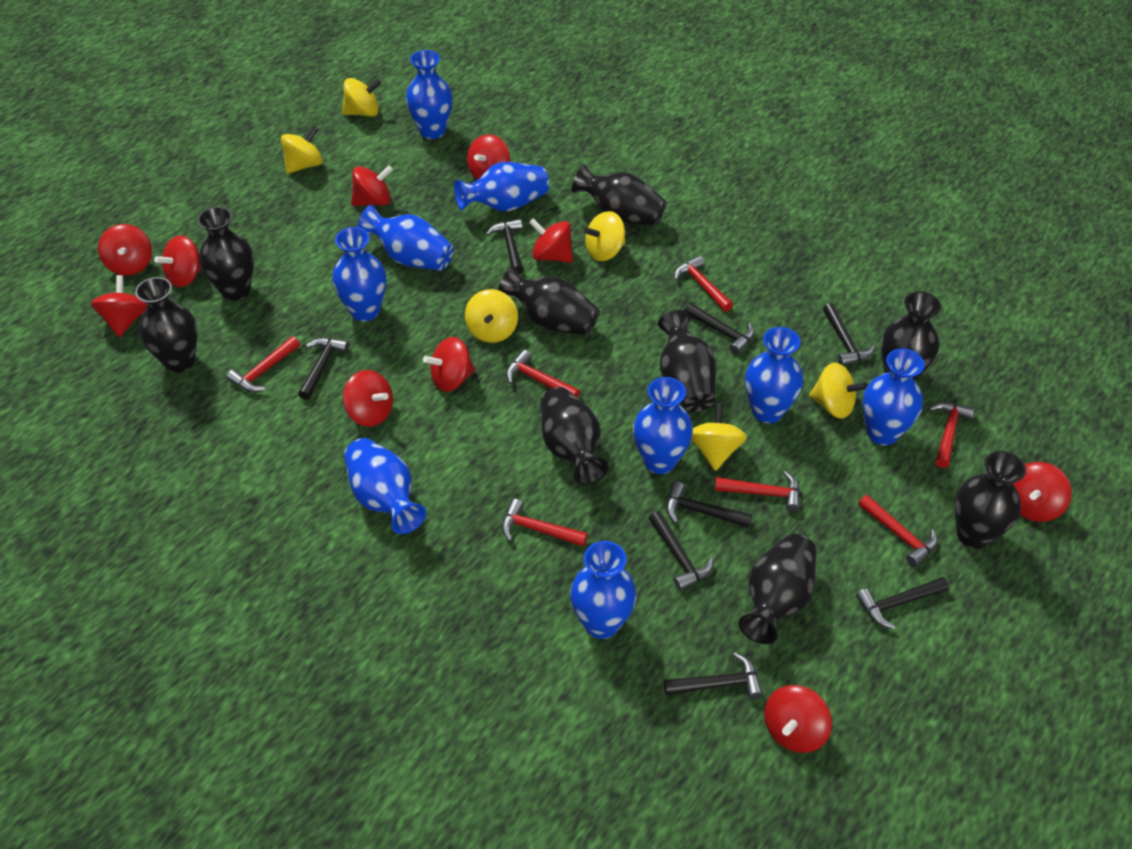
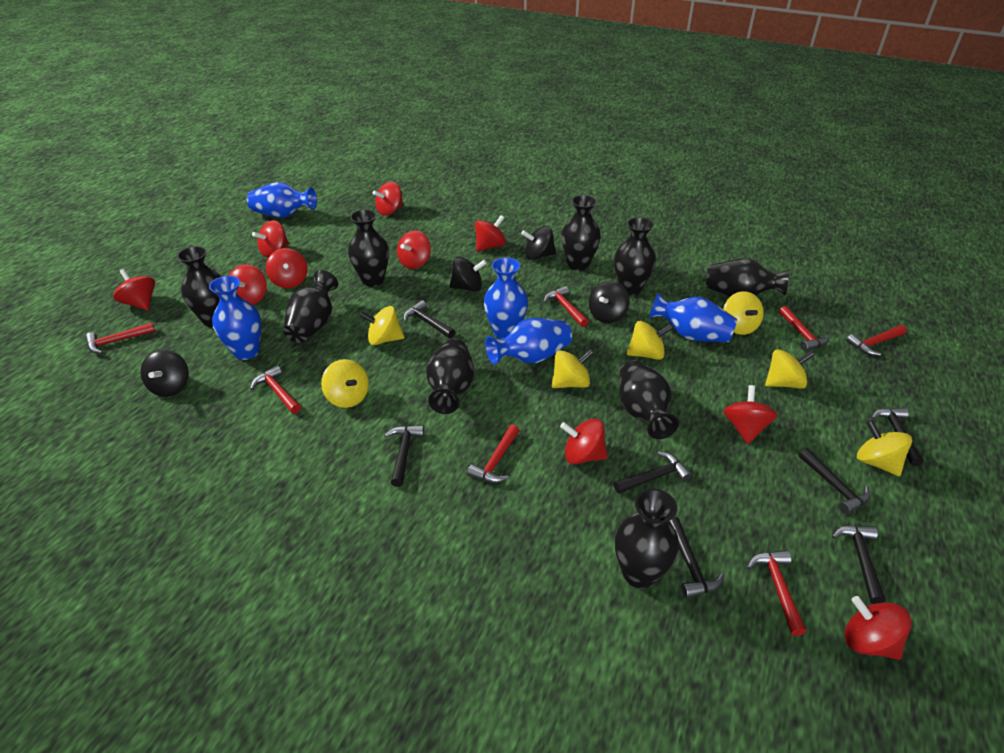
black hammer: 8 -> 7
black spinning top: 0 -> 4
blue vase: 9 -> 5
yellow spinning top: 6 -> 7

